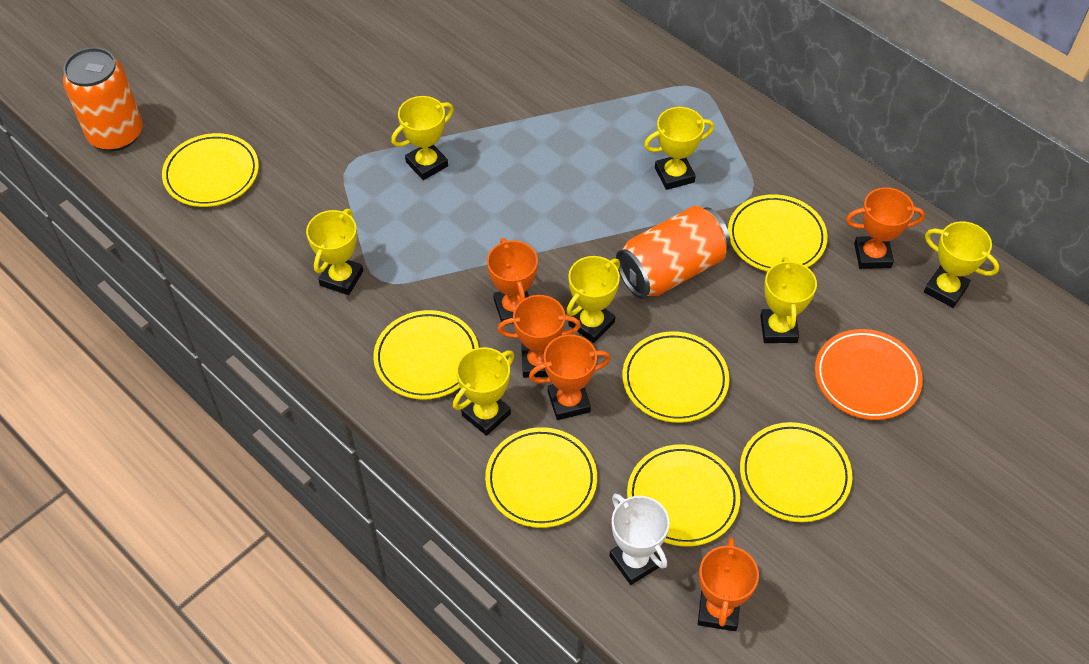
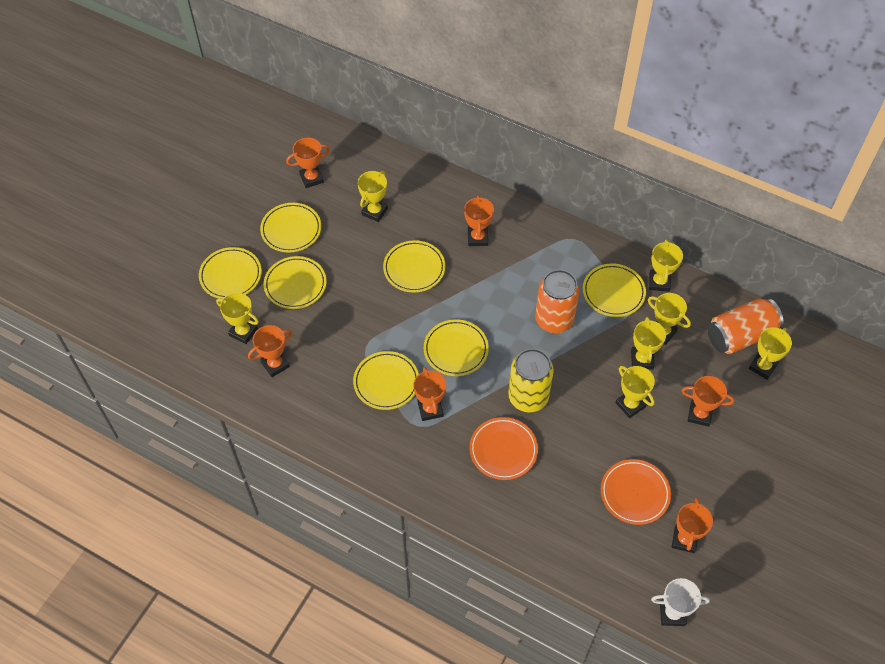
orange plate: 1 -> 2
orange trophy: 5 -> 6
yellow can: 0 -> 1

